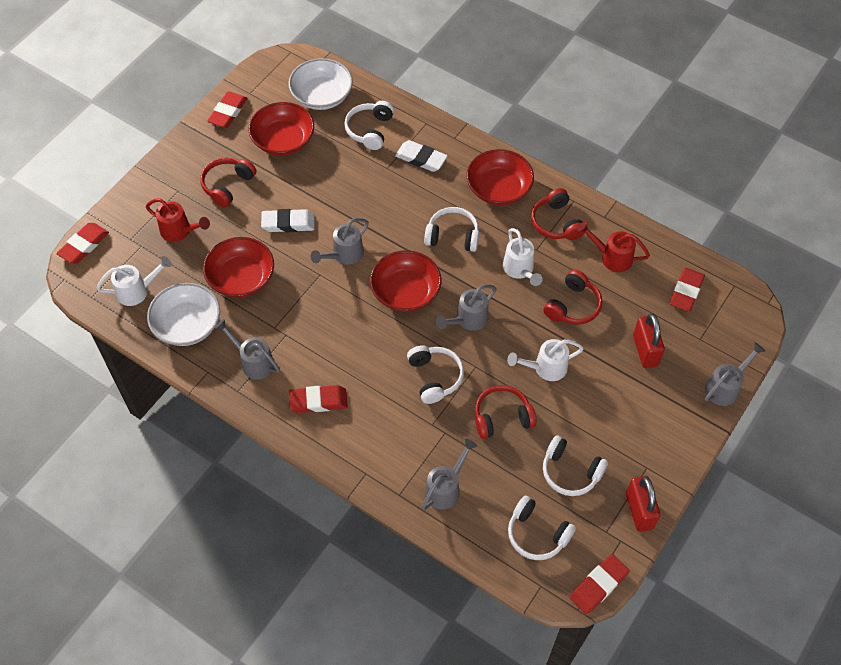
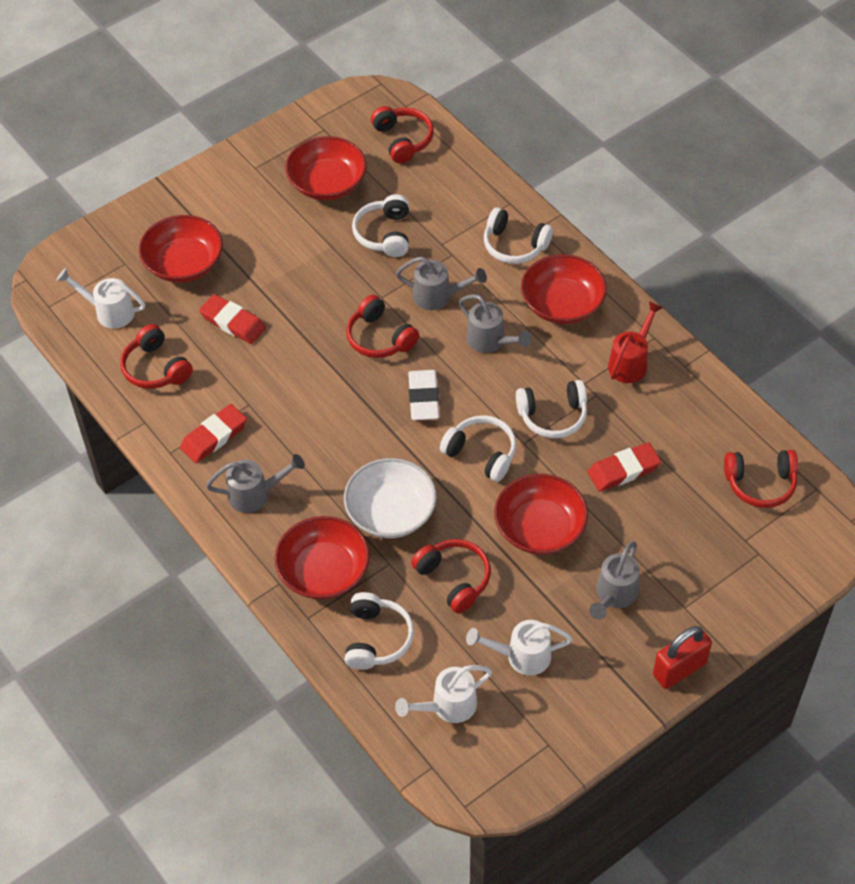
grey watering can: 5 -> 4
red bowl: 4 -> 5
red eraser: 5 -> 3
red headphones: 4 -> 5
red padlock: 2 -> 1
red watering can: 2 -> 1
white bowl: 2 -> 1
white eraser: 2 -> 1

